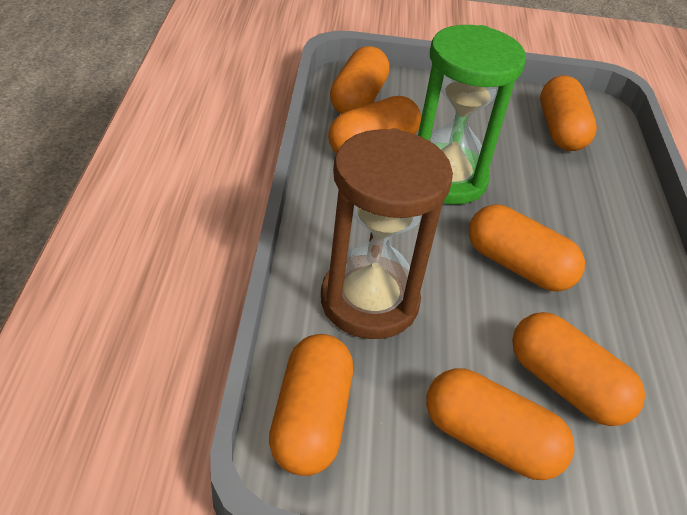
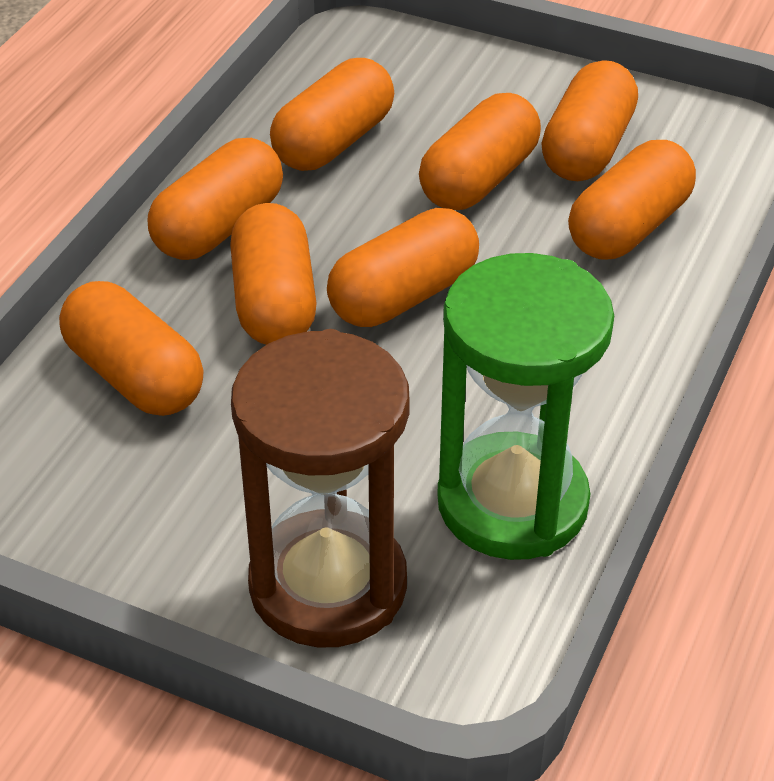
orange capsule: 7 -> 8

